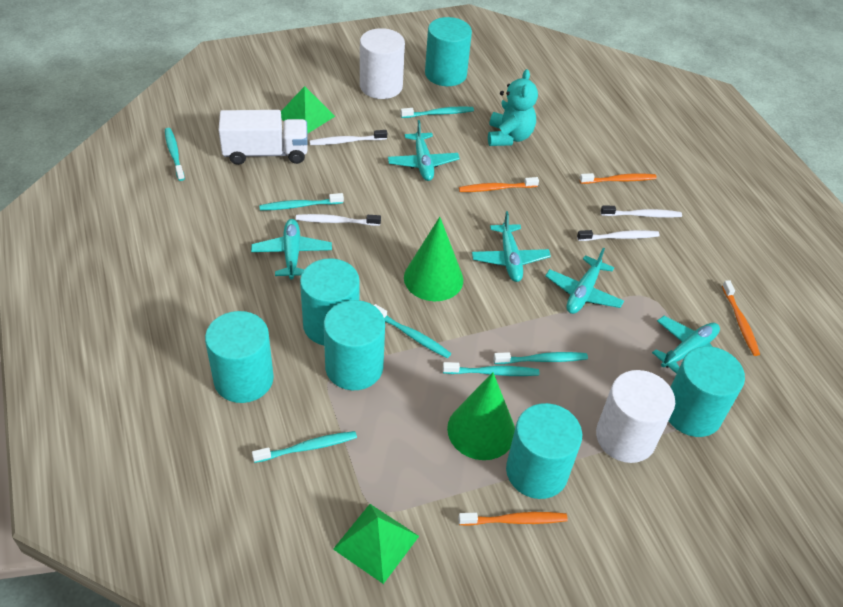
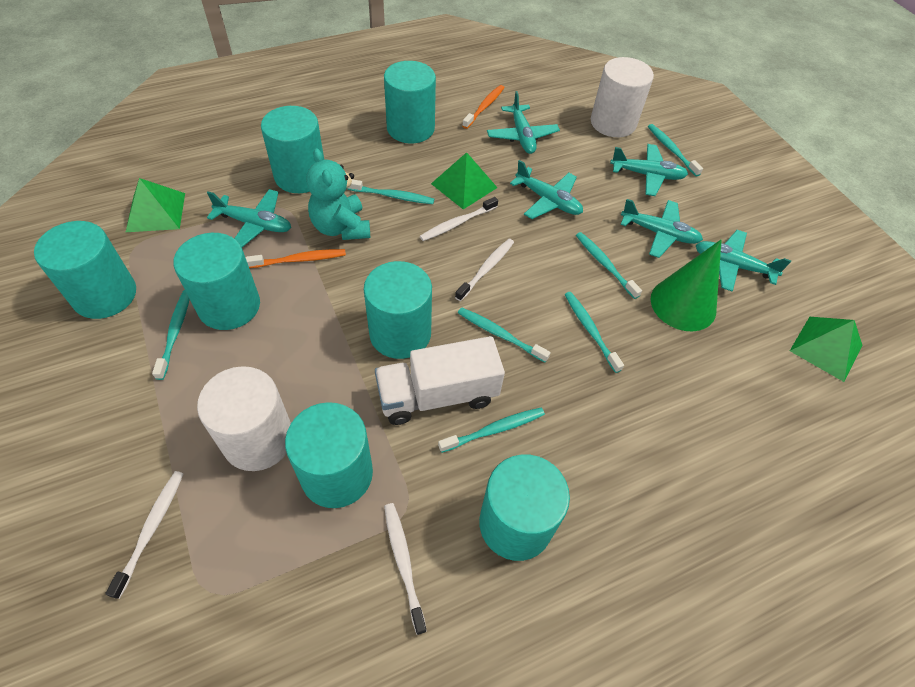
green cone: 2 -> 1
green pyramid: 2 -> 3
orange toothbrush: 4 -> 2
turquoise cylinder: 6 -> 7
turquoise plane: 5 -> 6

